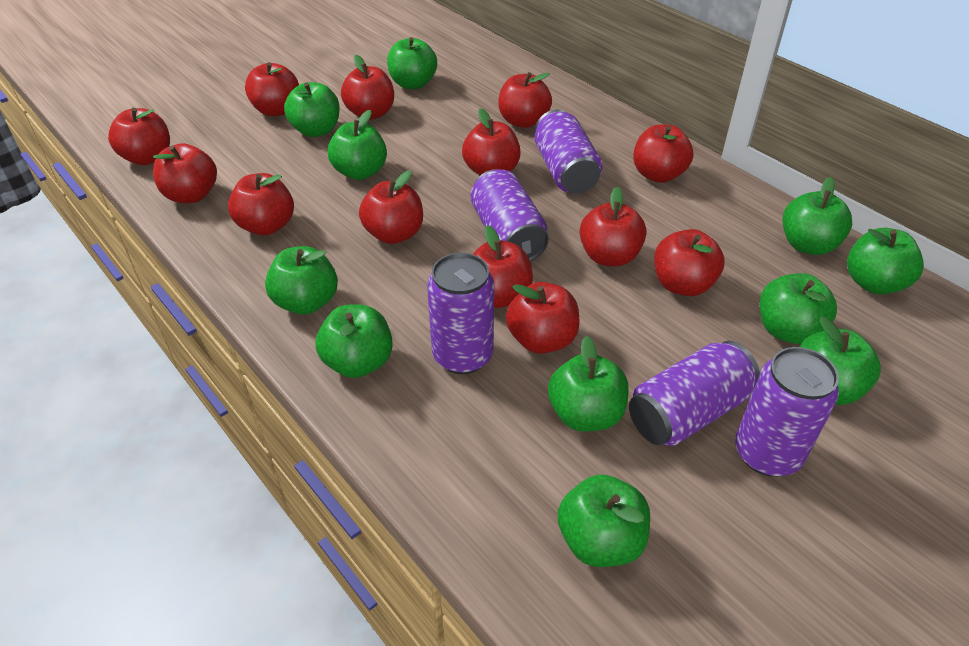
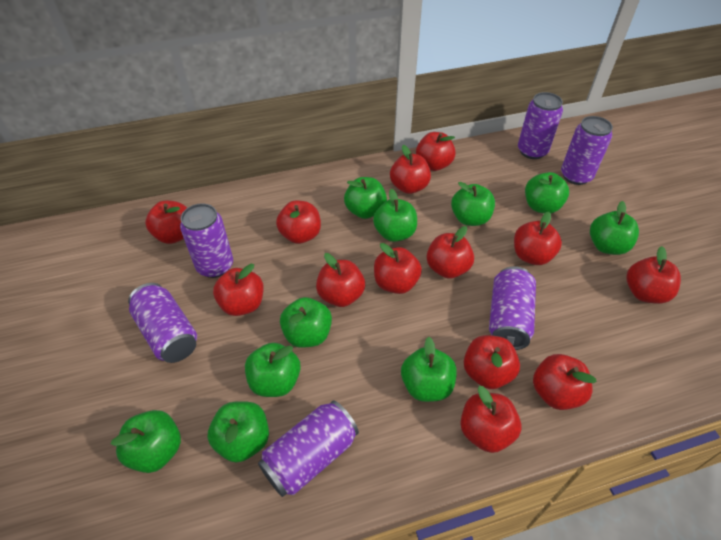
green apple: 11 -> 10
purple can: 5 -> 6

